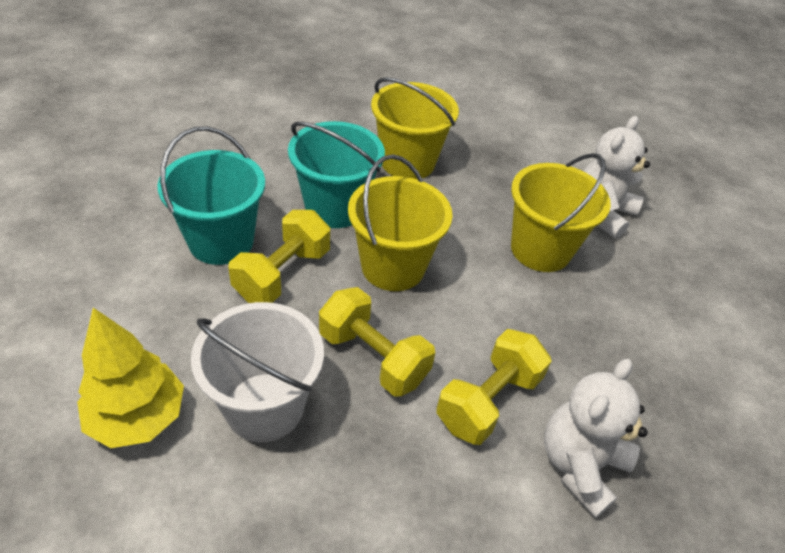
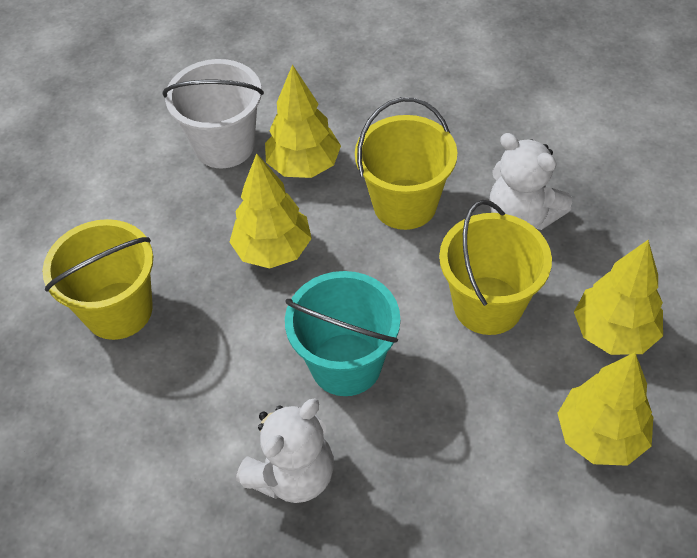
turquoise bucket: 2 -> 1
yellow dumbbell: 3 -> 0
yellow tree: 1 -> 4

